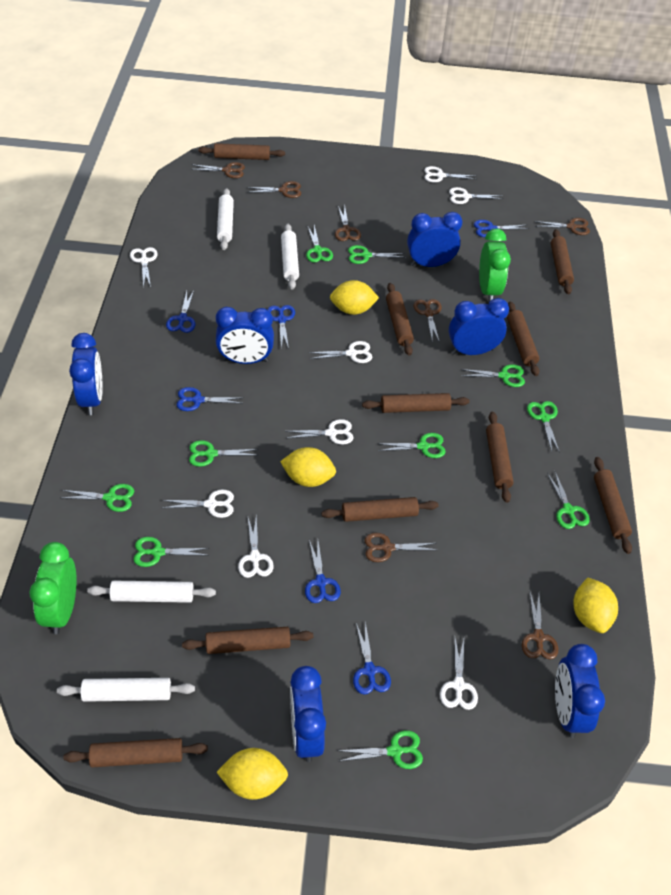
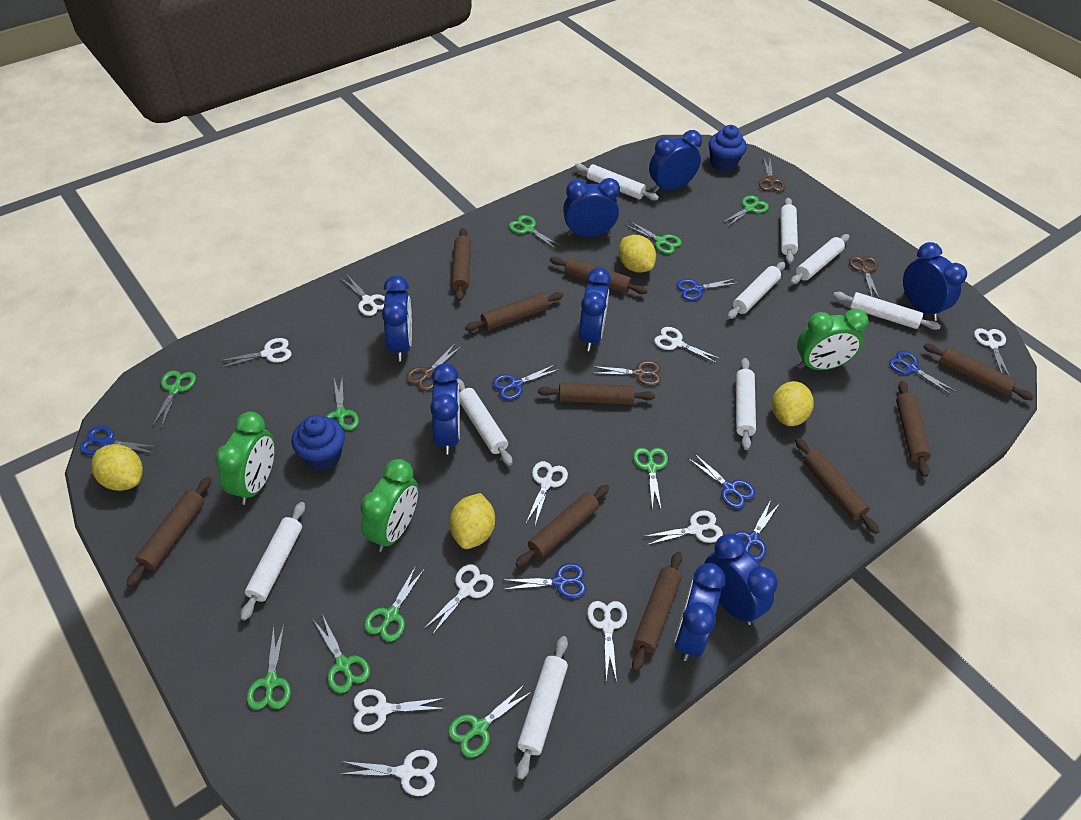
blue clock: 6 -> 8
blue cupcake: 0 -> 2
blue scissors: 6 -> 7
brown scissors: 7 -> 4
green clock: 2 -> 3
white rolling pin: 4 -> 9
white scissors: 8 -> 10

